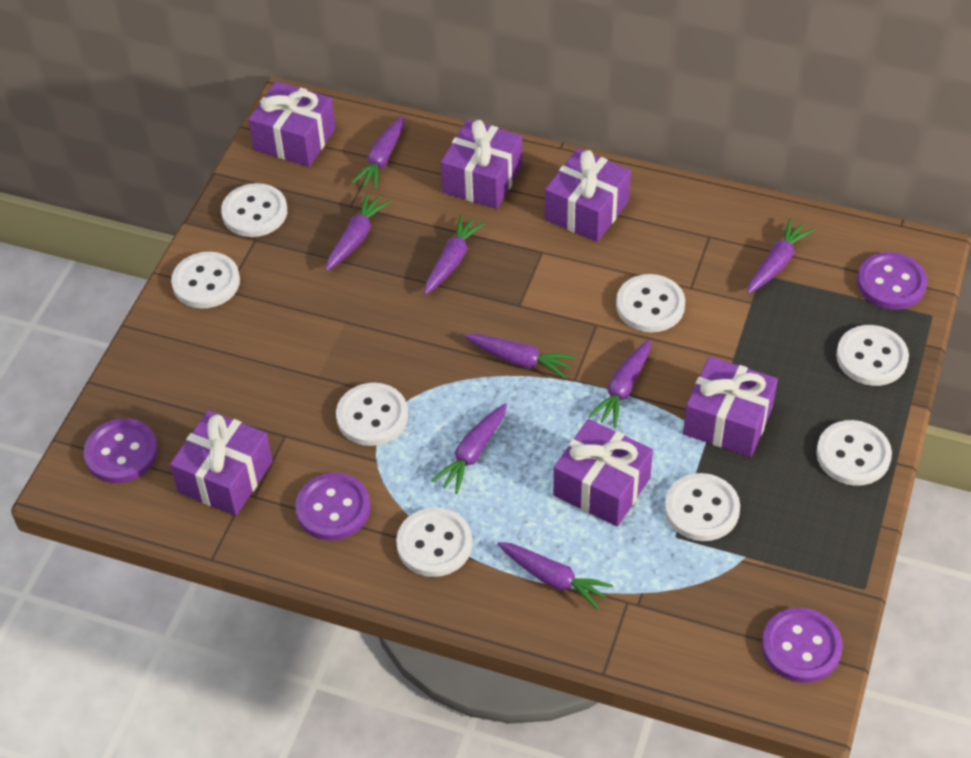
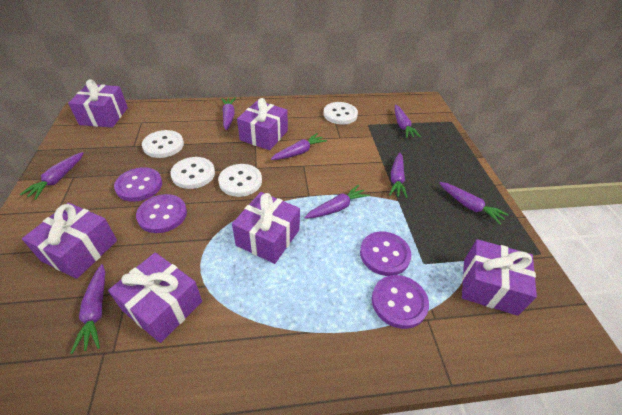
white button: 8 -> 4

